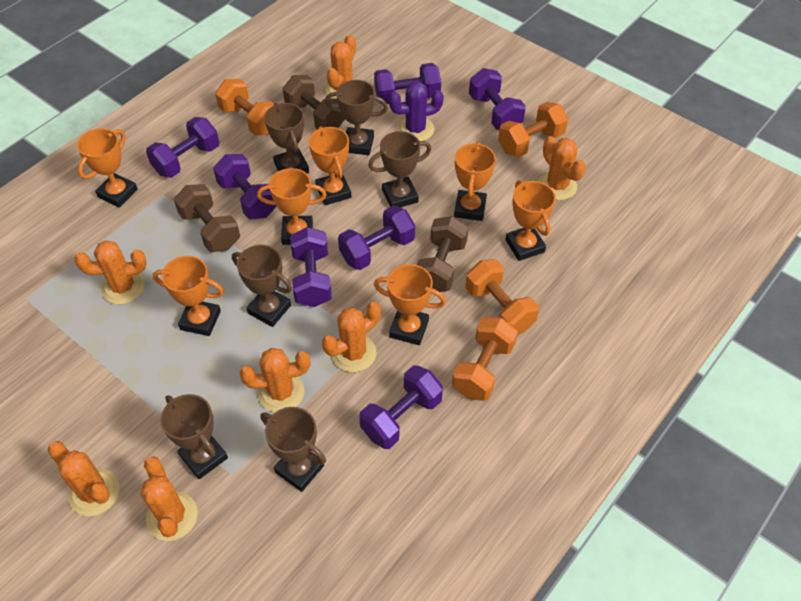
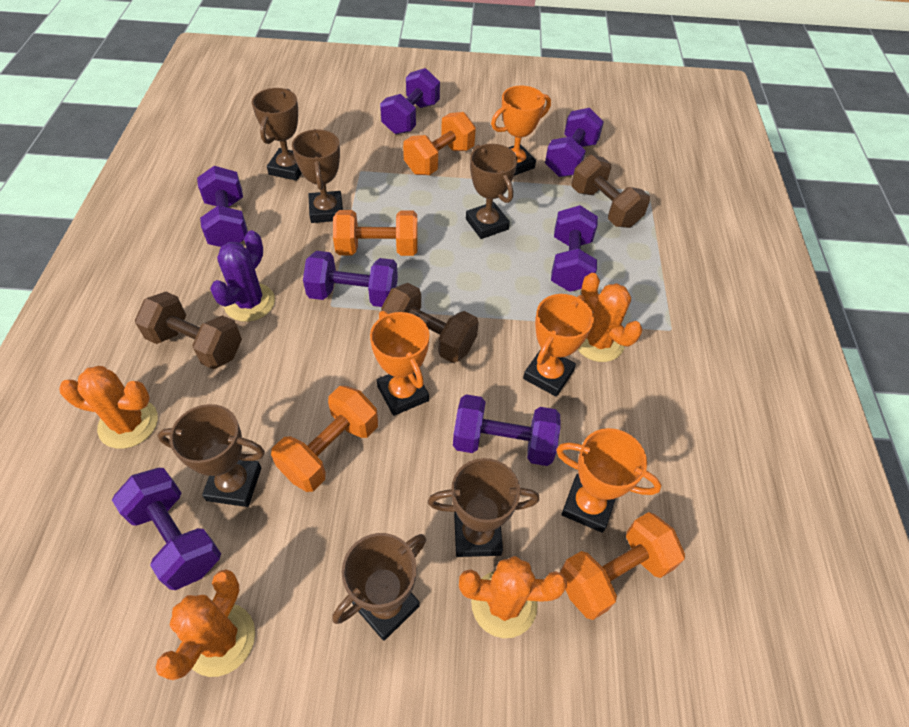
orange cactus: 7 -> 4
orange trophy: 7 -> 4

